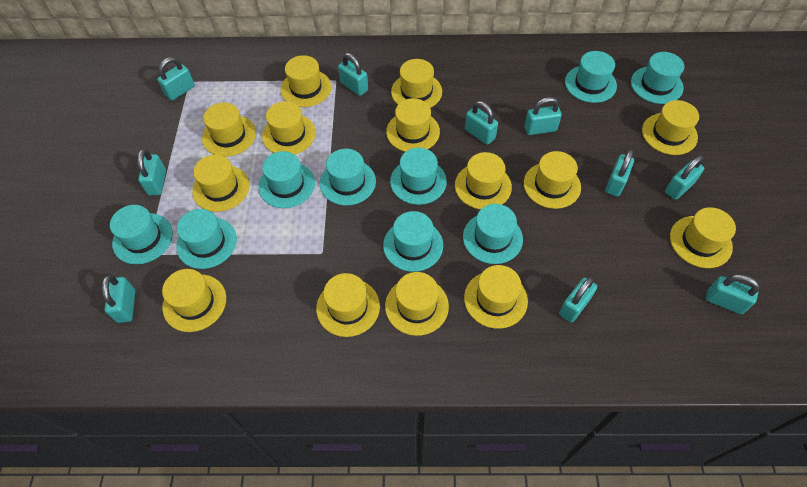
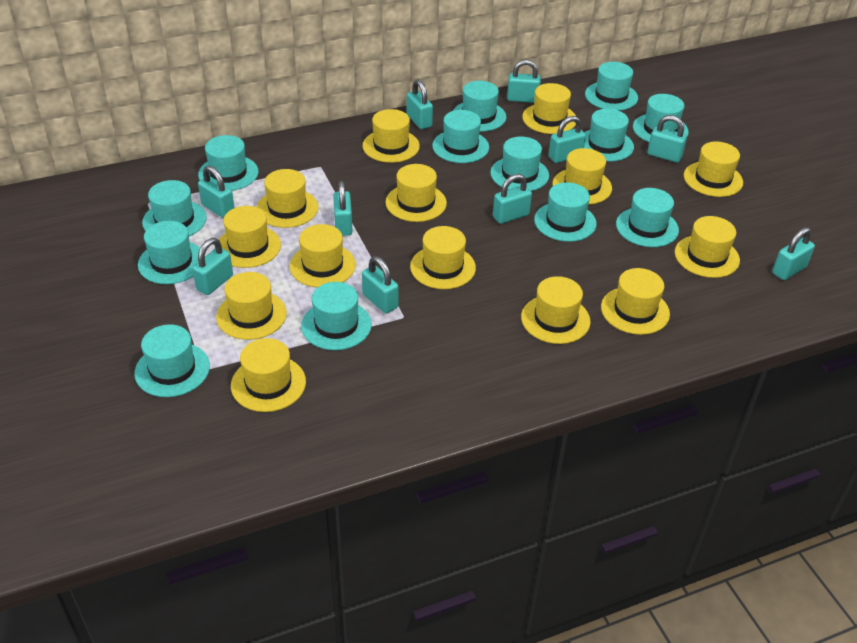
turquoise hat: 9 -> 13

